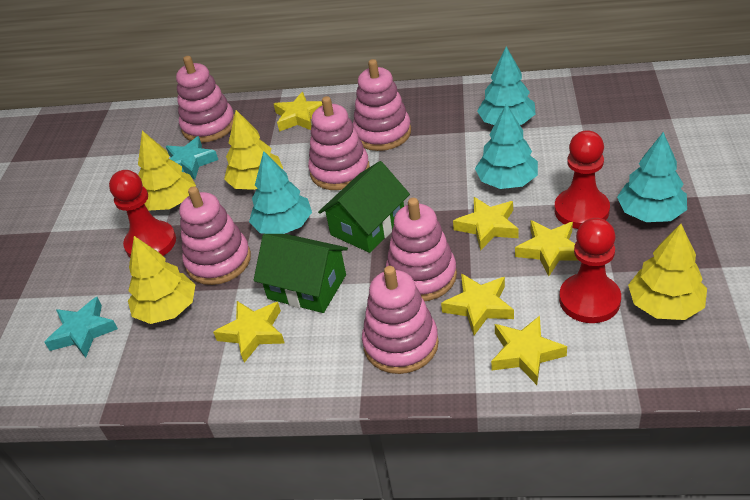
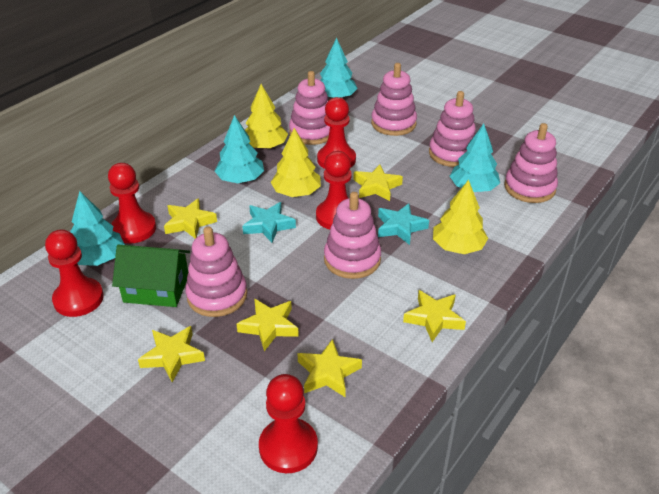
green house: 2 -> 1
red pawn: 3 -> 5
yellow tree: 4 -> 3

